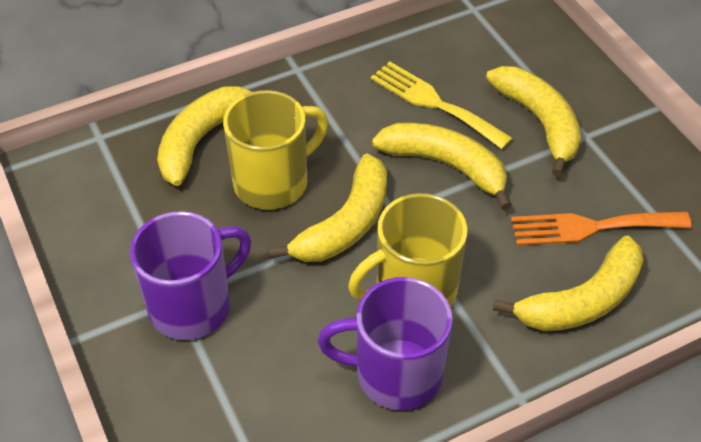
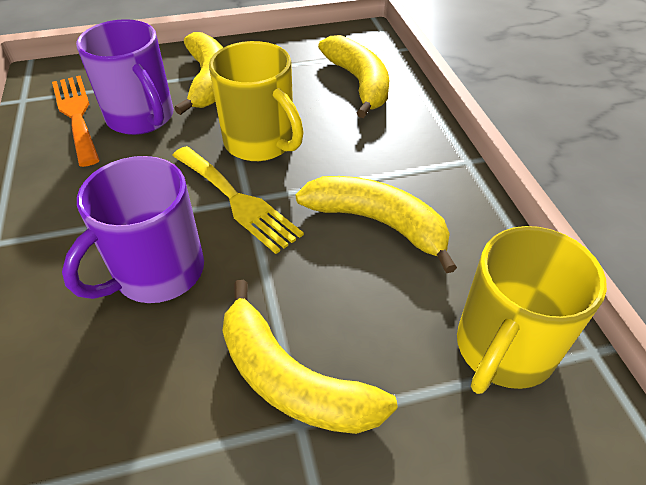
yellow banana: 5 -> 4

